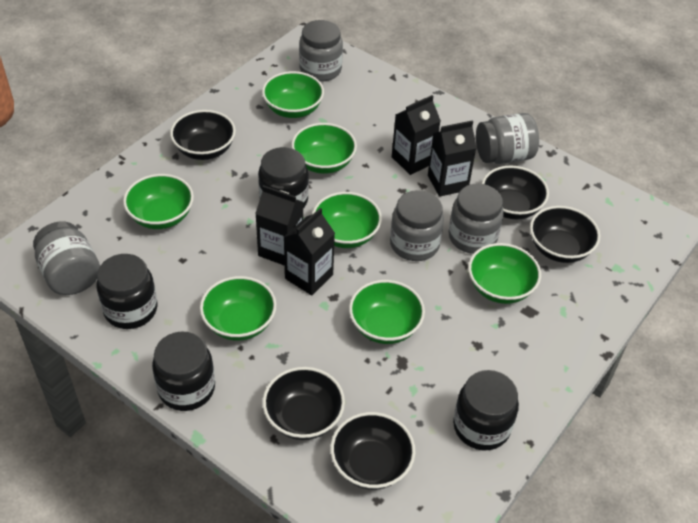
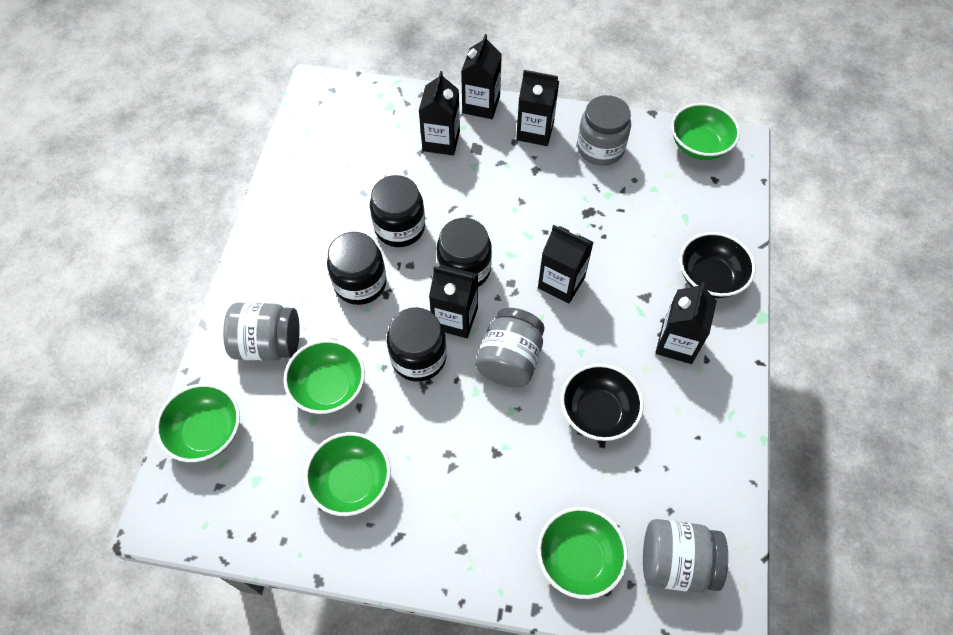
black bowl: 5 -> 2
black carton: 4 -> 6
green bowl: 7 -> 5
grey jar: 5 -> 4

